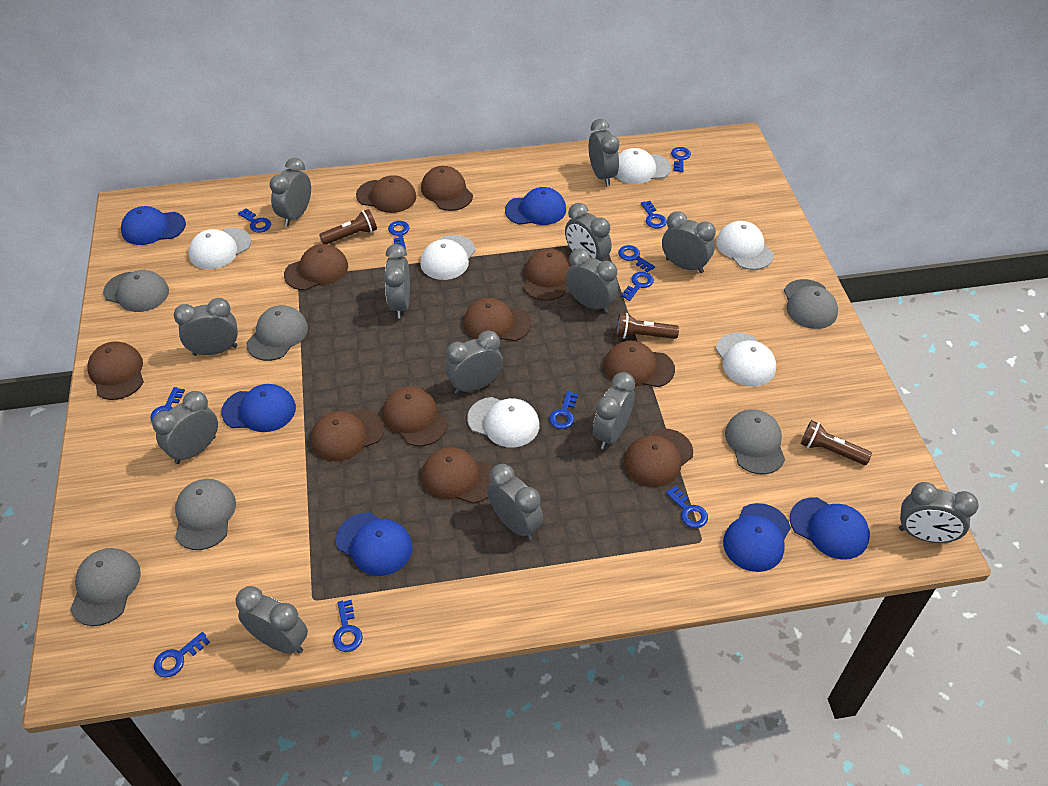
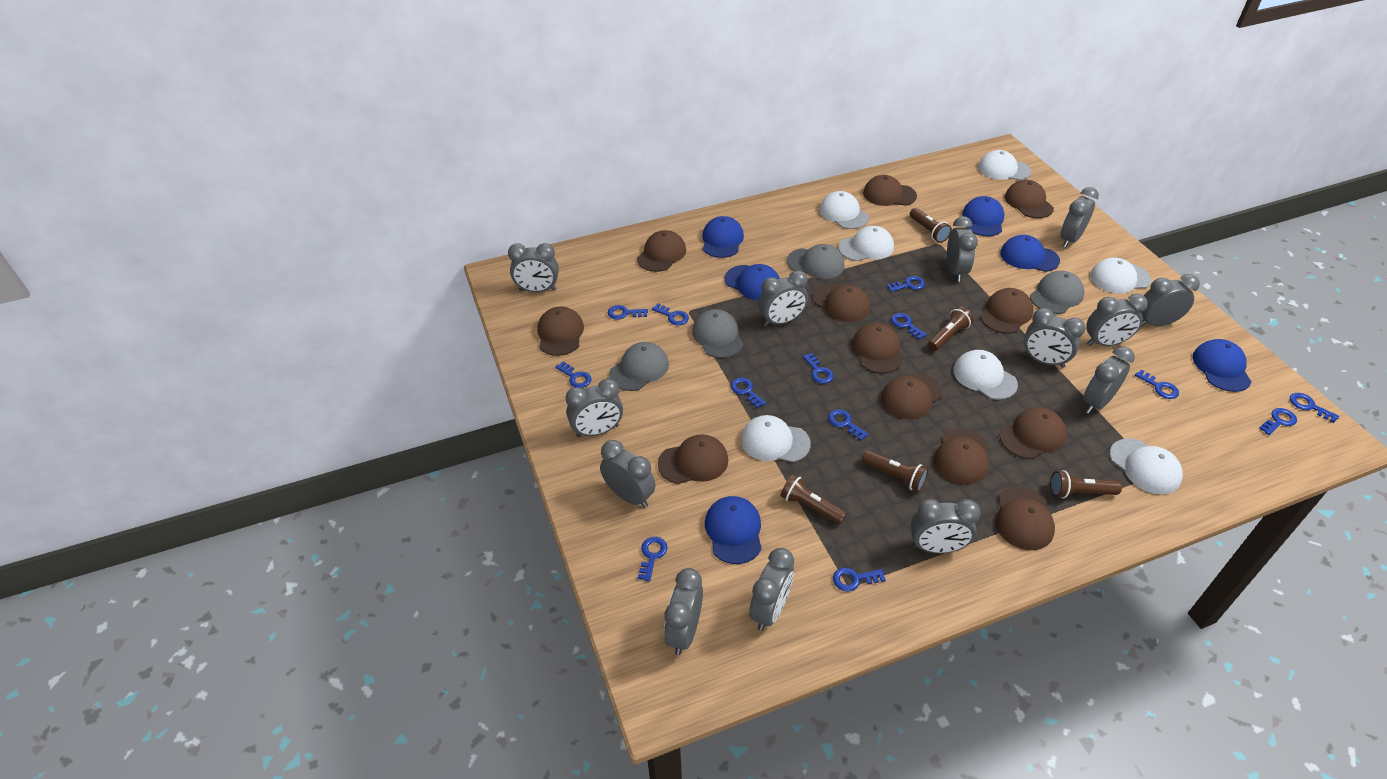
blue key: 11 -> 13
brown cap: 11 -> 12
brown flashlight: 3 -> 5
grey cap: 6 -> 4
white cap: 6 -> 7

